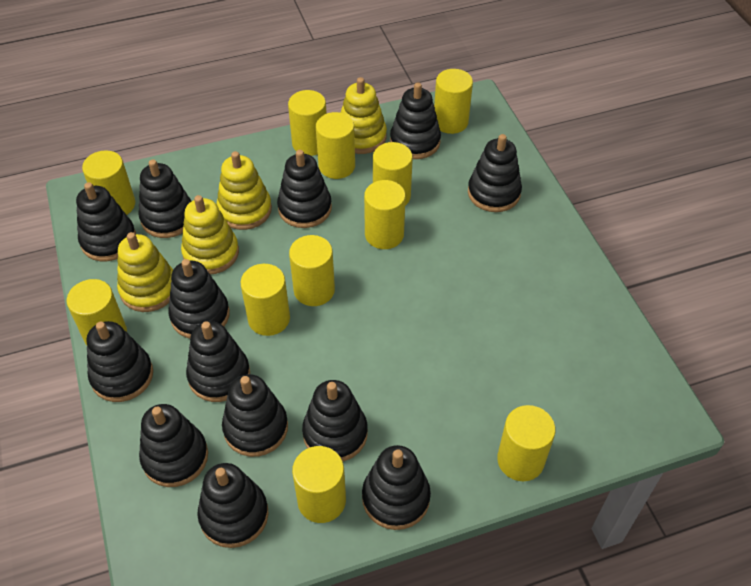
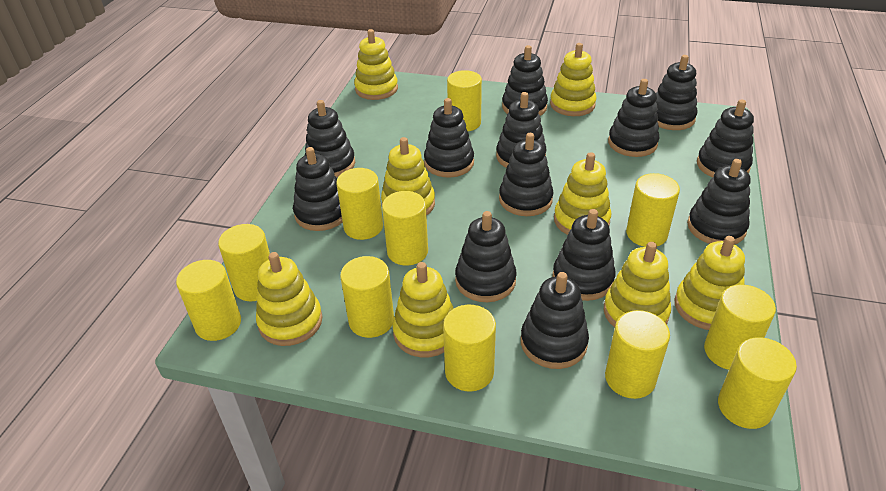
yellow stacking toy: 4 -> 8

